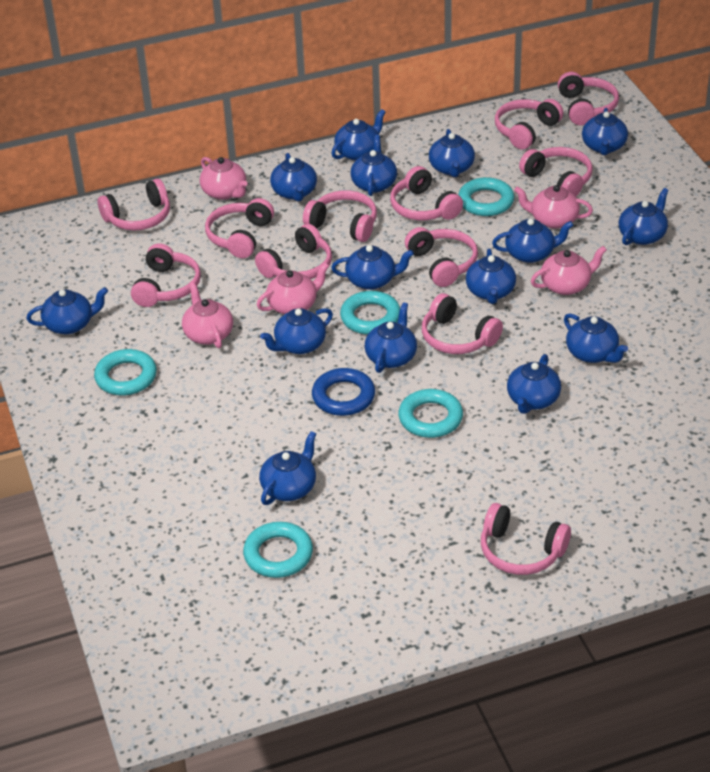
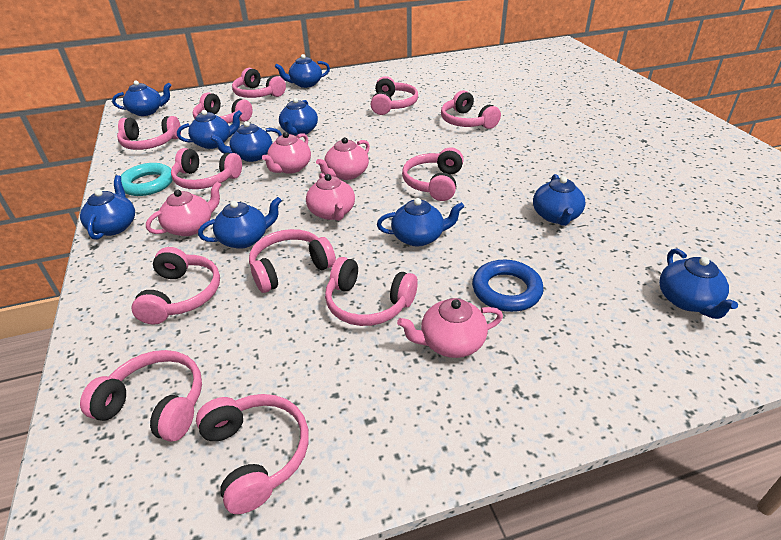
blue teapot: 15 -> 10
turquoise ring: 5 -> 1

